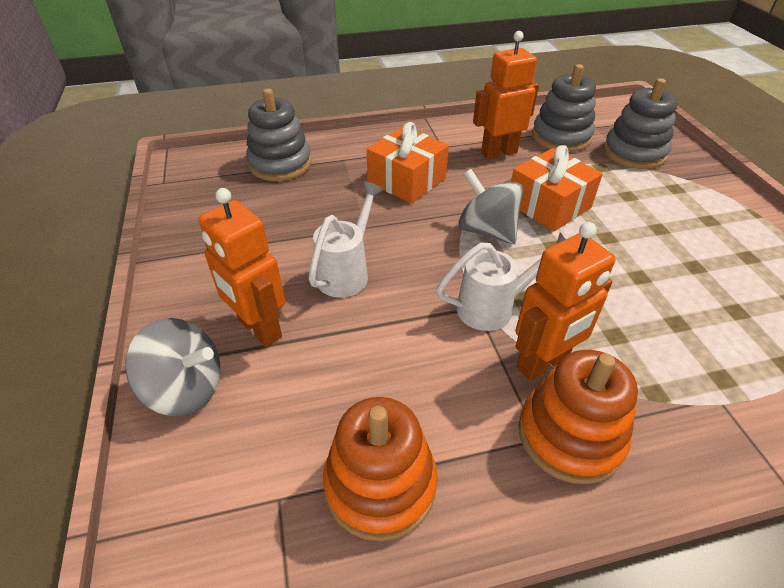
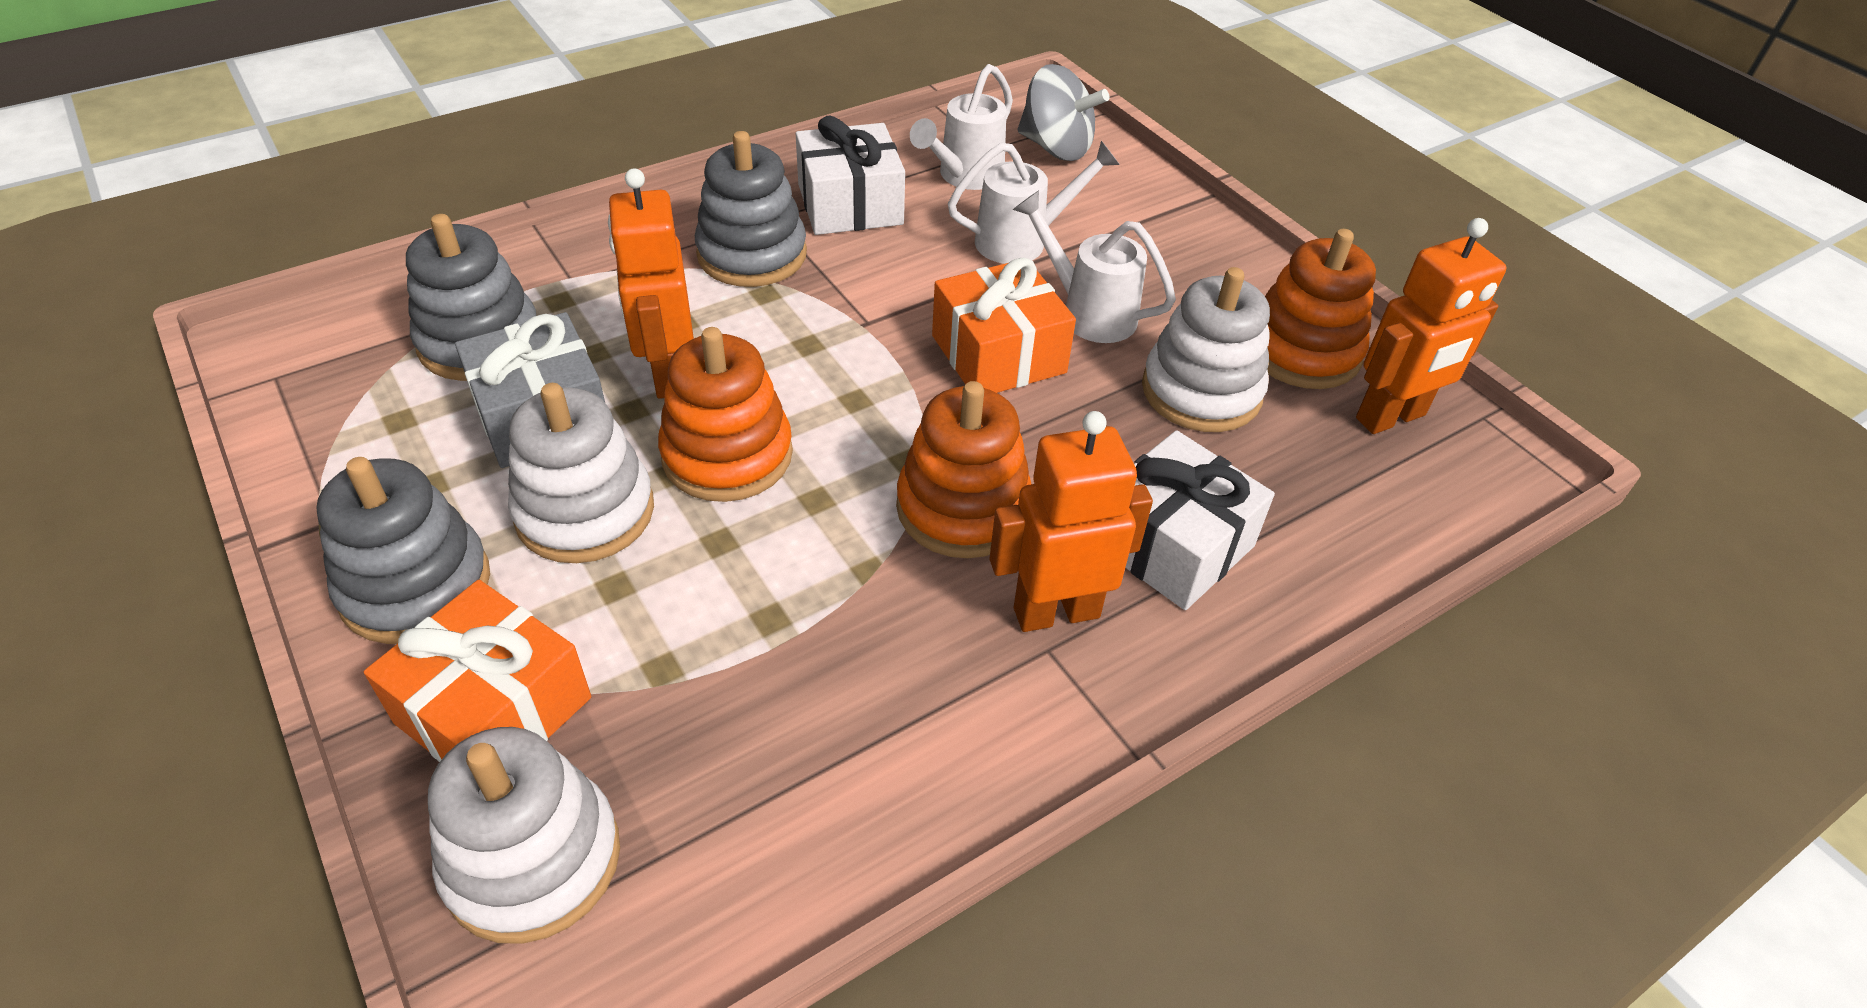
grey gift: 0 -> 1
grey spinning top: 2 -> 1
orange stacking toy: 2 -> 3
white gift: 0 -> 2
white stacking toy: 0 -> 3
white watering can: 2 -> 3

